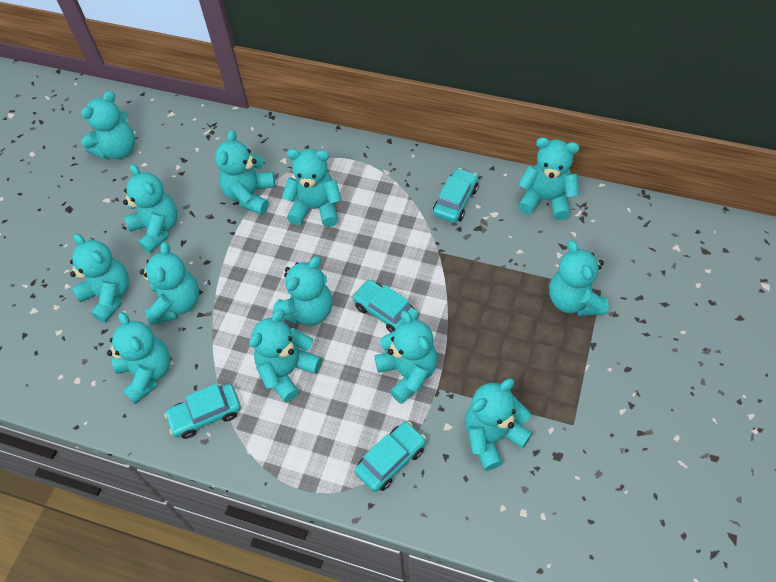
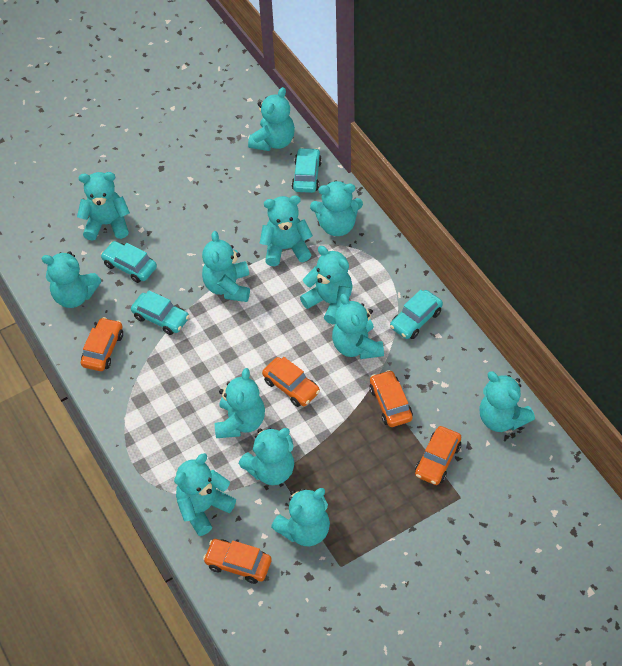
orange car: 0 -> 5

